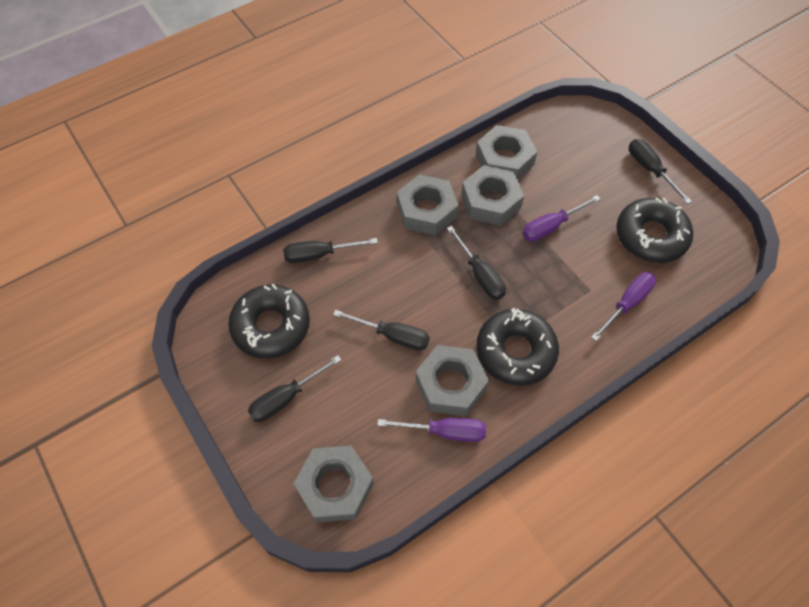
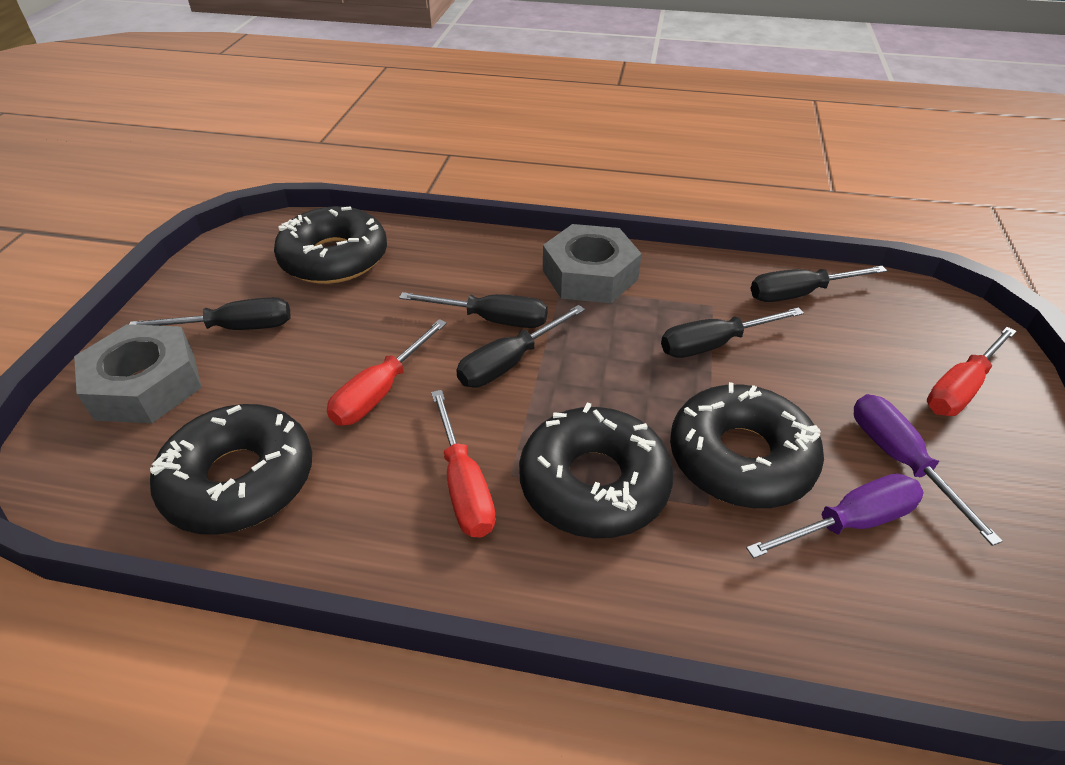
black donut: 3 -> 4
grey nut: 5 -> 2
purple screwdriver: 3 -> 2
red screwdriver: 0 -> 3

